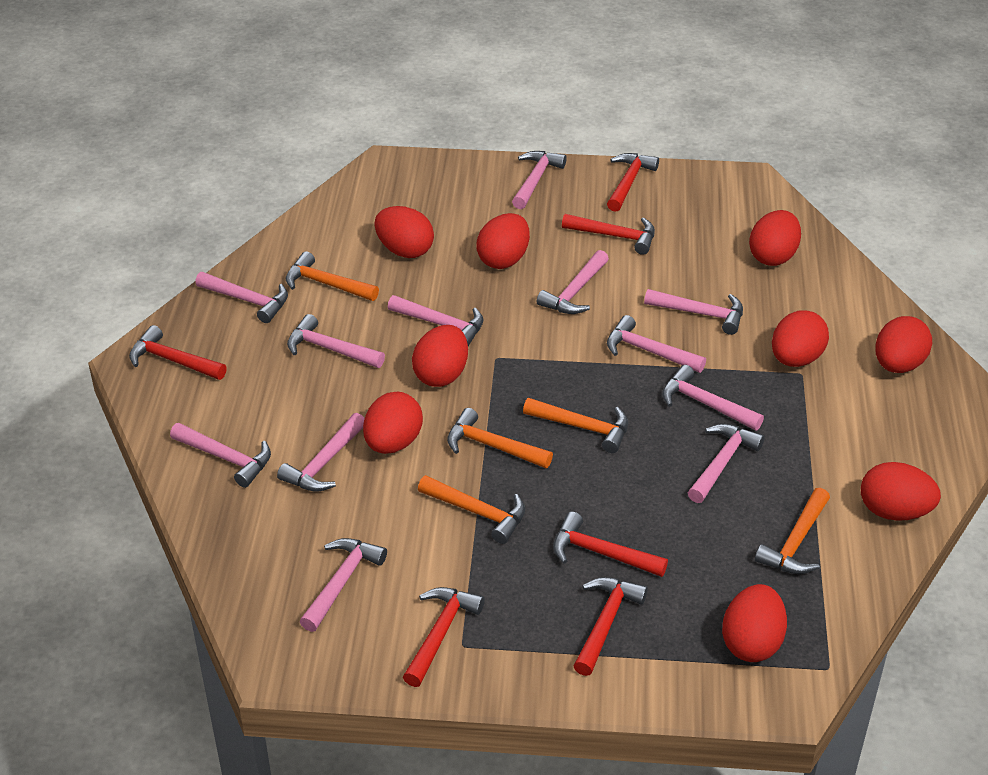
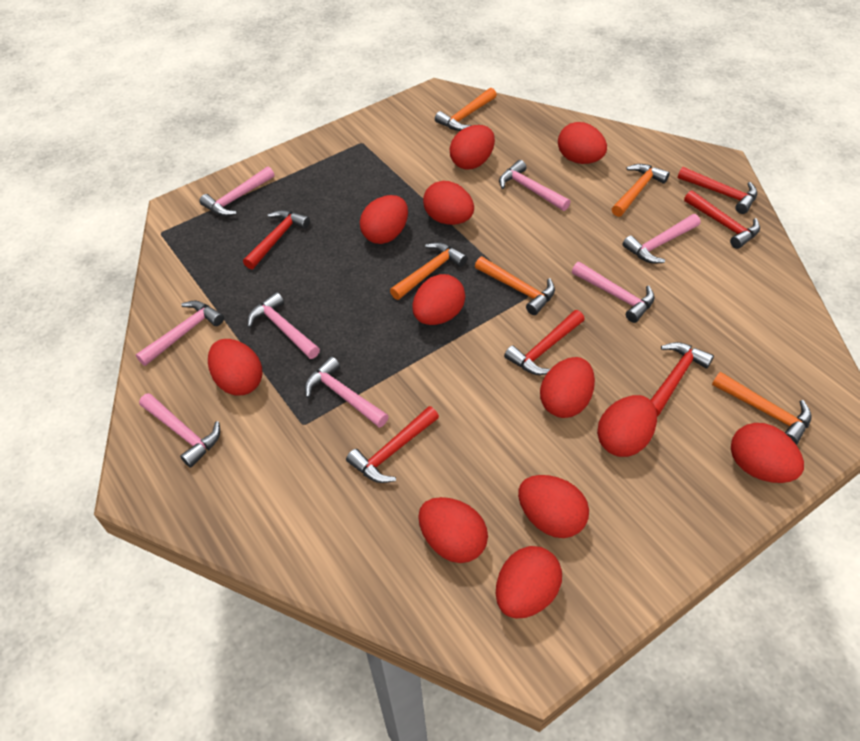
pink hammer: 12 -> 8
red egg: 9 -> 12

